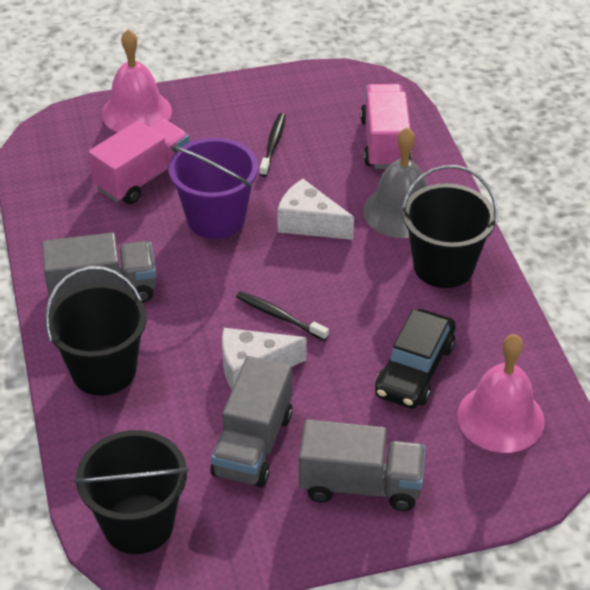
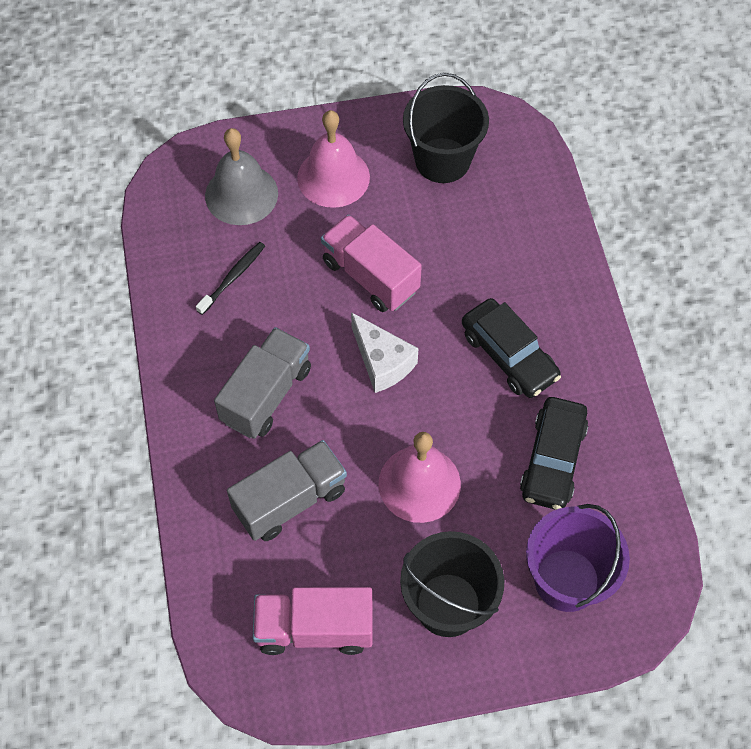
black bucket: 3 -> 2
black car: 1 -> 2
black toothbrush: 2 -> 1
grey truck: 3 -> 2
white cheese: 2 -> 1

